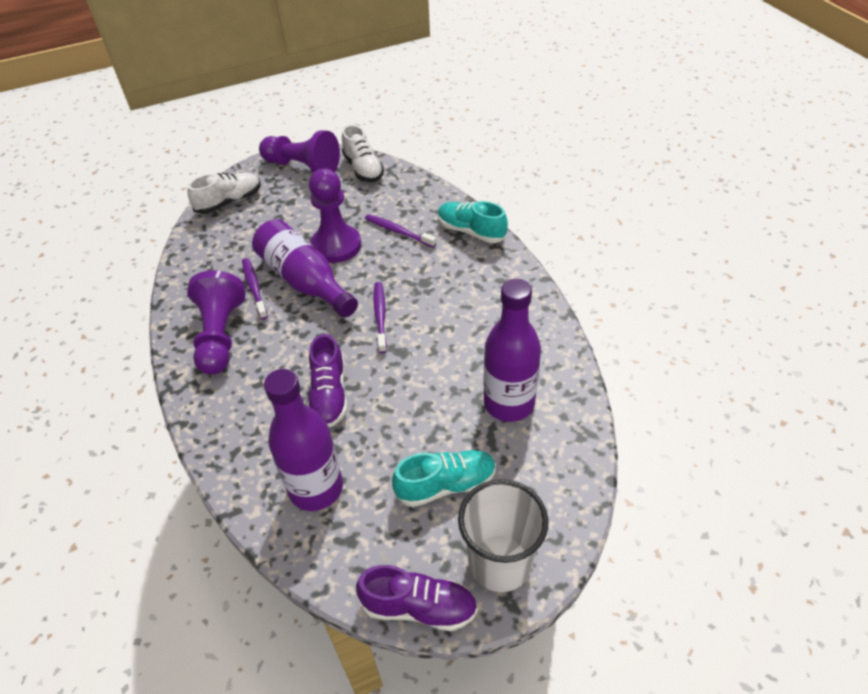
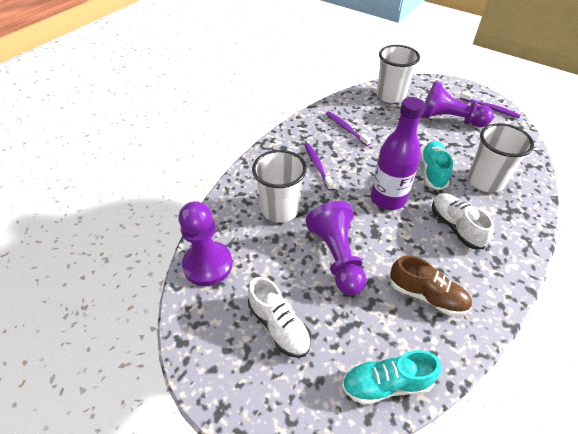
brown shoe: 0 -> 1
purple bottle: 3 -> 1
purple shoe: 2 -> 0
white cup: 1 -> 3

